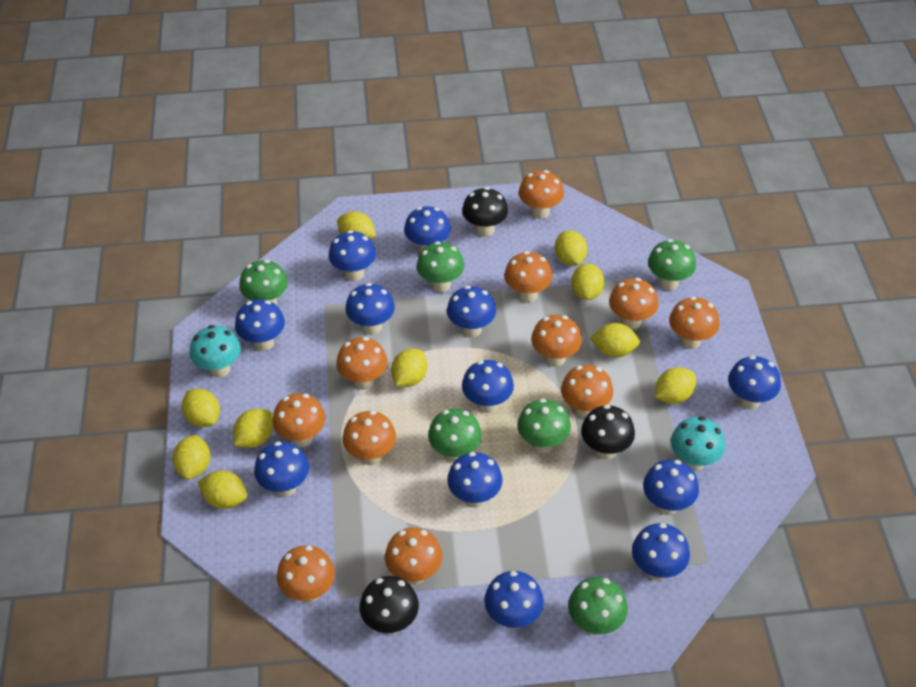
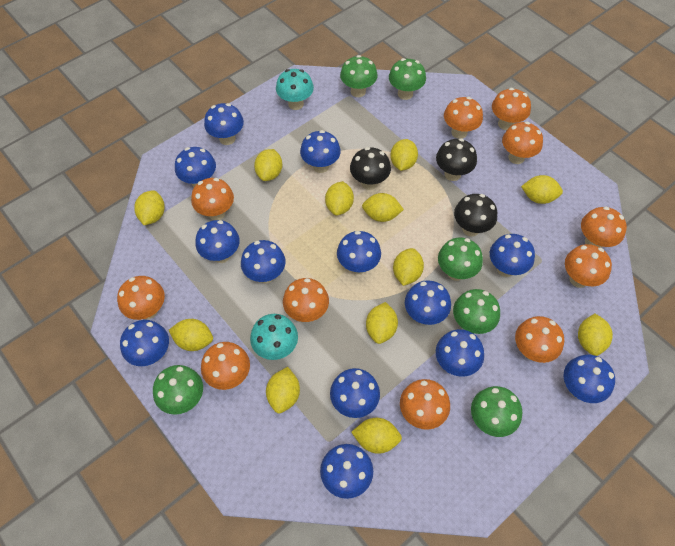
blue mushroom: 12 -> 13
yellow lemon: 10 -> 12

